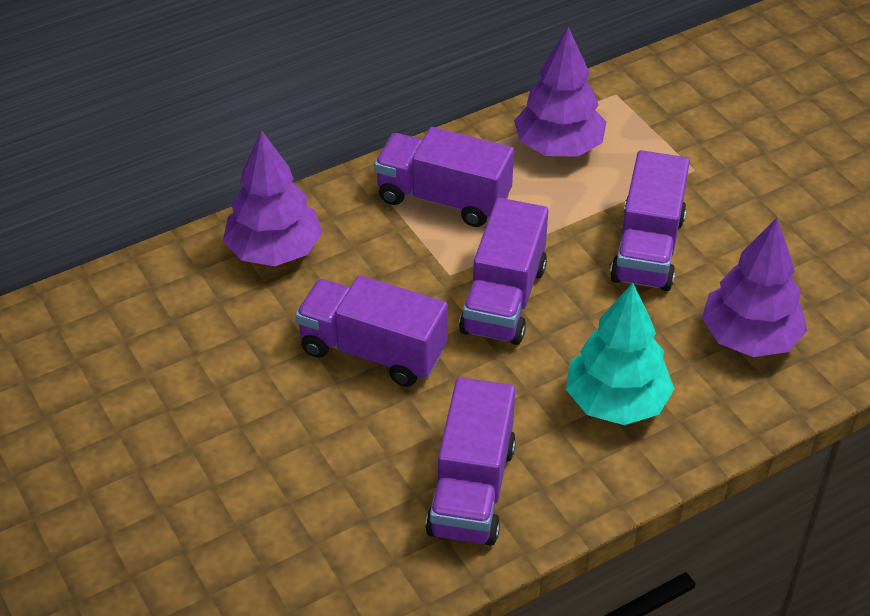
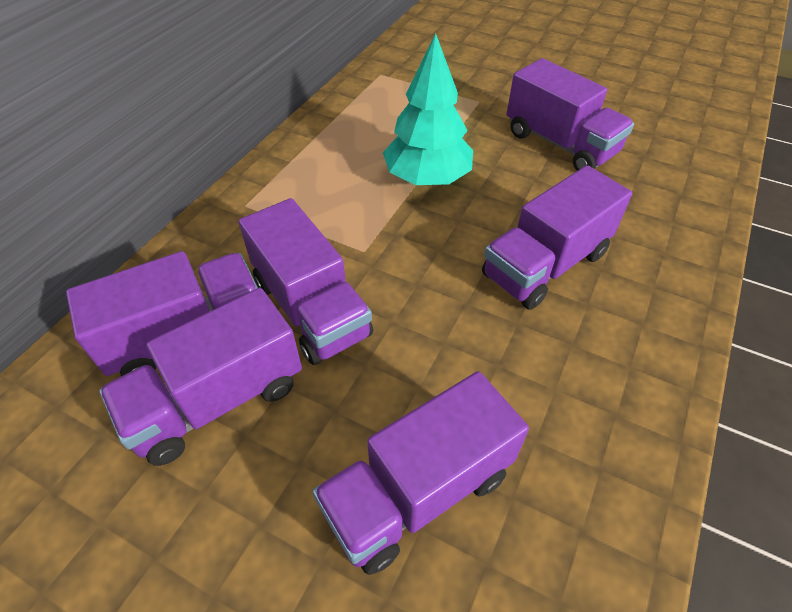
purple tree: 3 -> 0
purple truck: 5 -> 6

